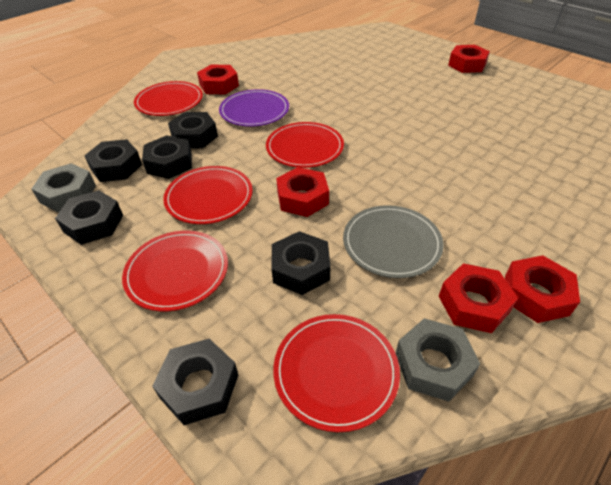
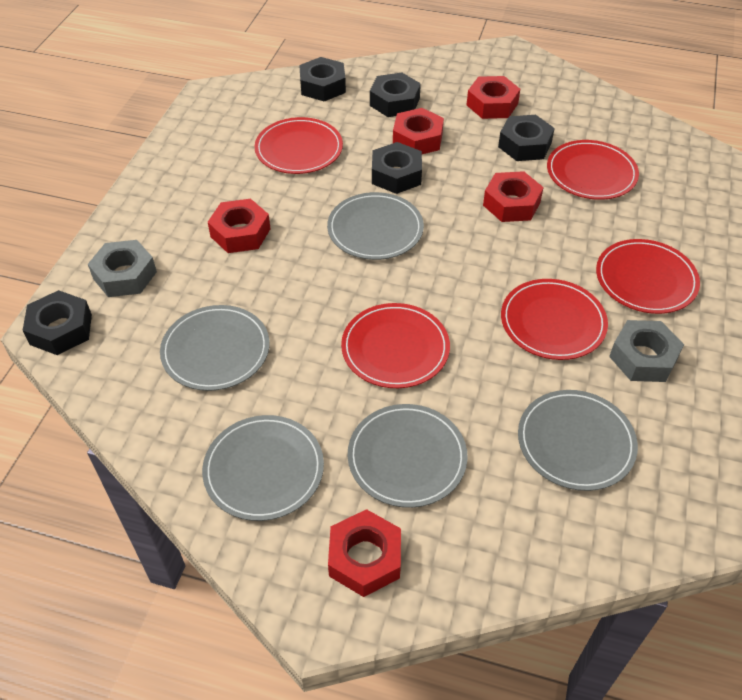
black nut: 6 -> 5
grey plate: 1 -> 5
purple plate: 1 -> 0

